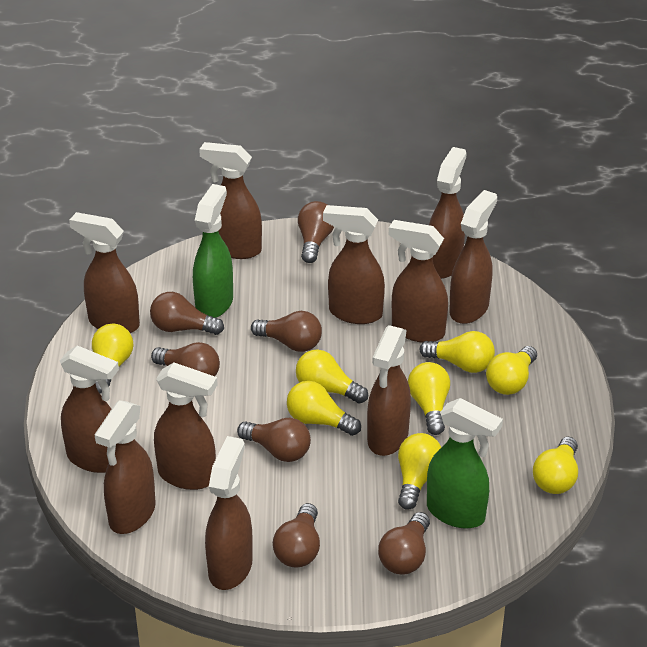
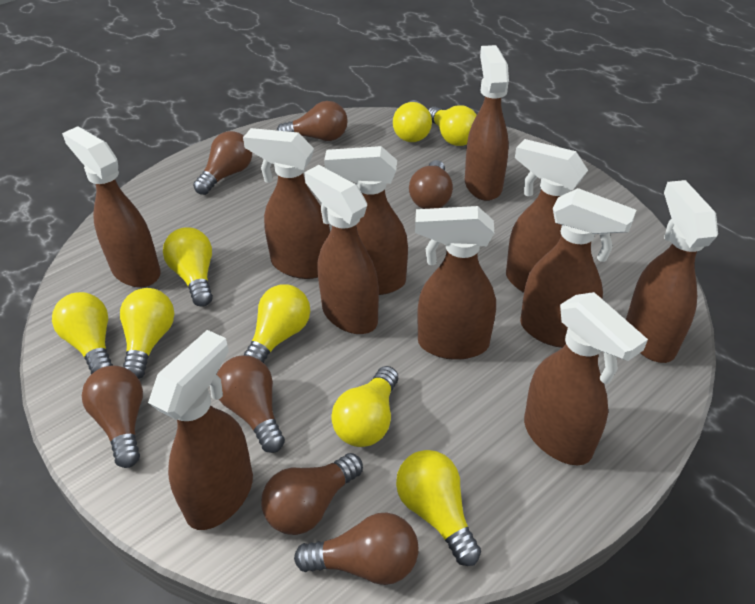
green spray bottle: 2 -> 0

